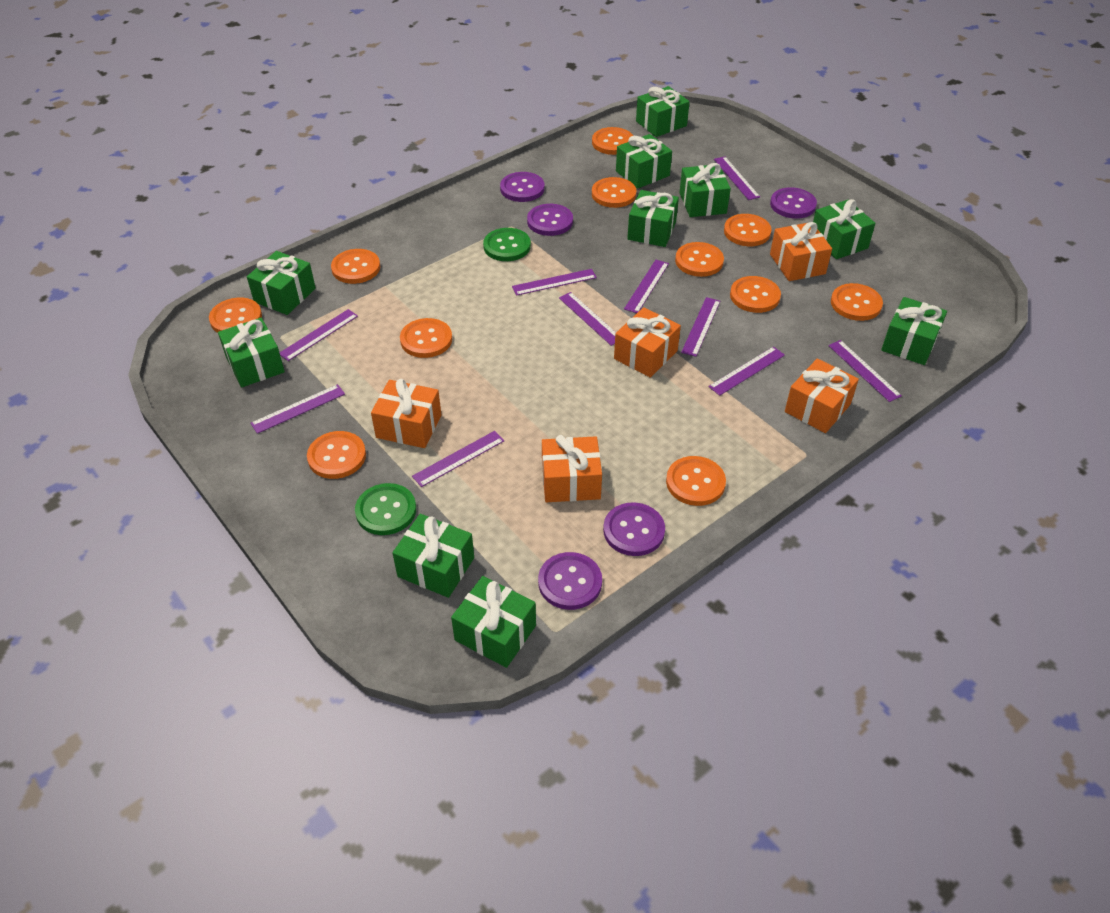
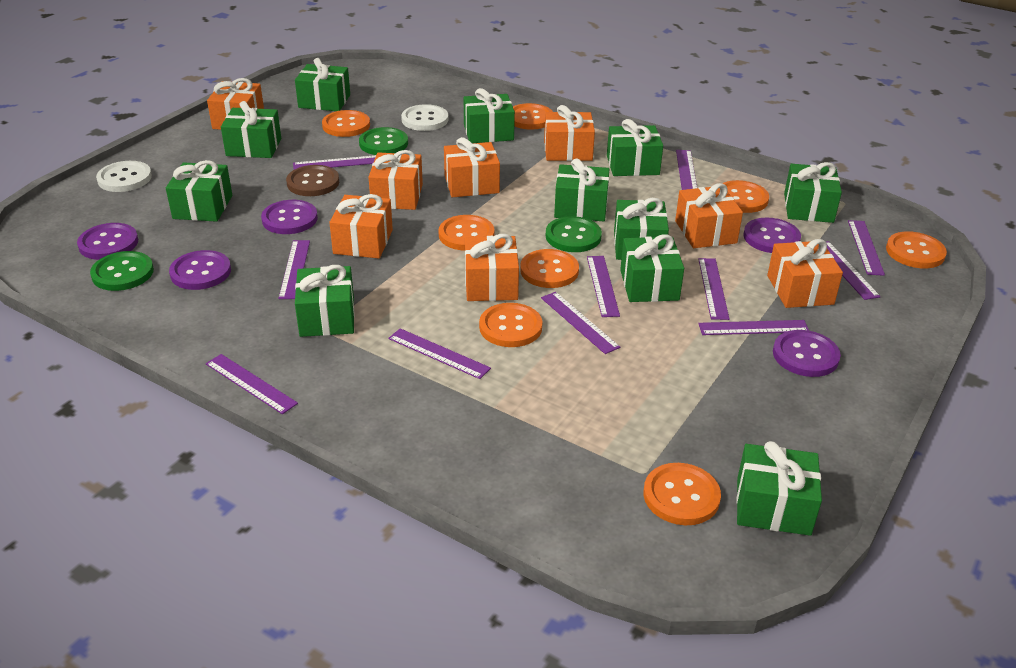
brown button: 0 -> 1
green button: 2 -> 3
green gift: 10 -> 11
orange button: 11 -> 8
orange gift: 5 -> 8
purple ruler: 10 -> 11
white button: 0 -> 2

